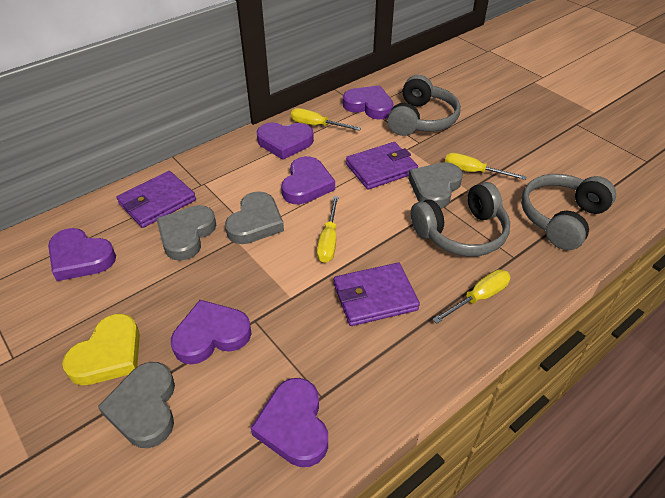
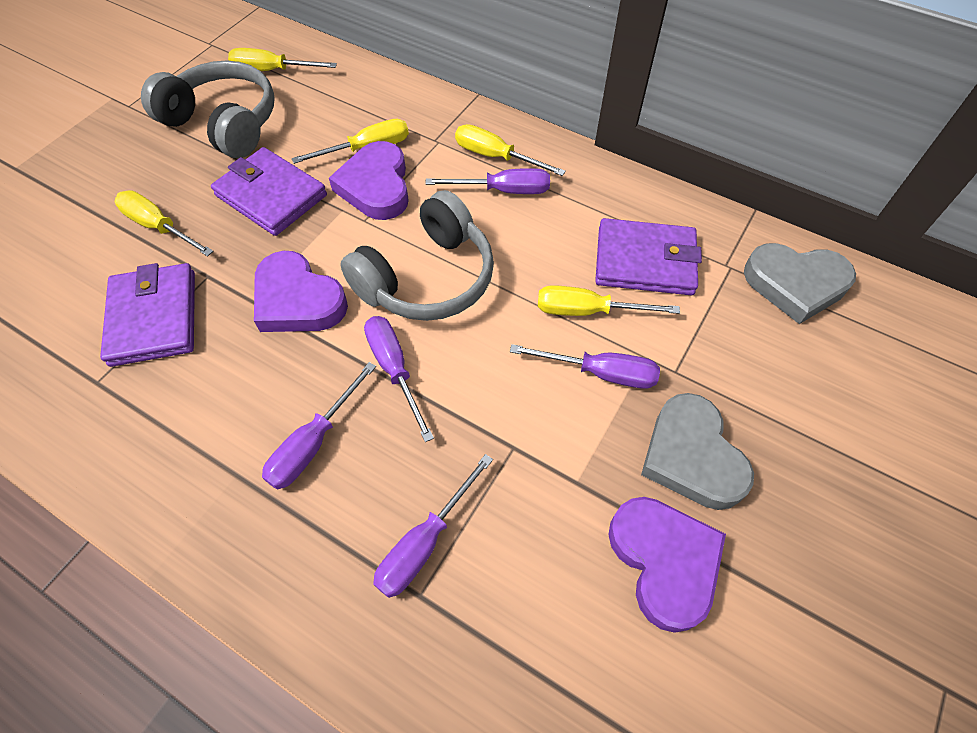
grey headphones: 3 -> 2
grey heart: 4 -> 2
purple heart: 6 -> 3
purple screwdriver: 0 -> 5
yellow heart: 1 -> 0
yellow screwdriver: 4 -> 5

